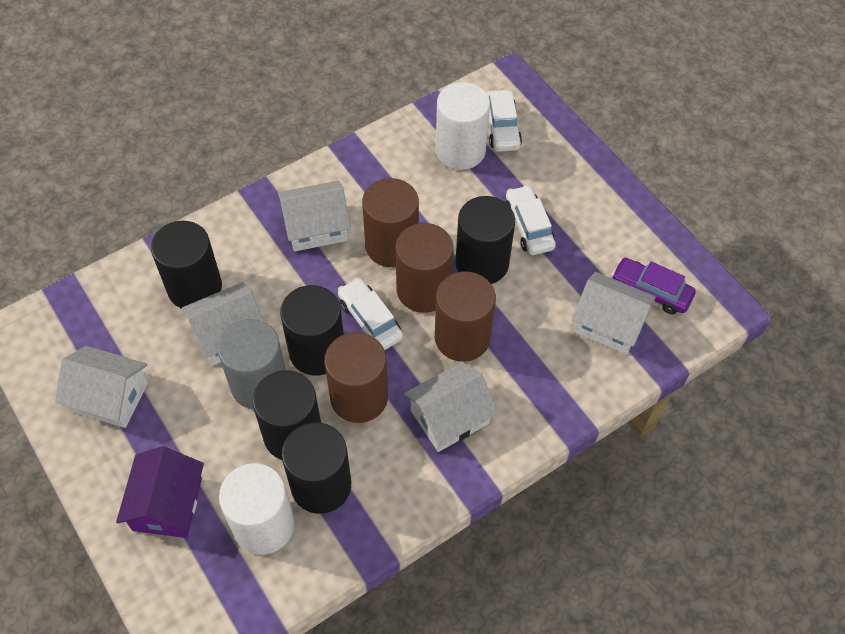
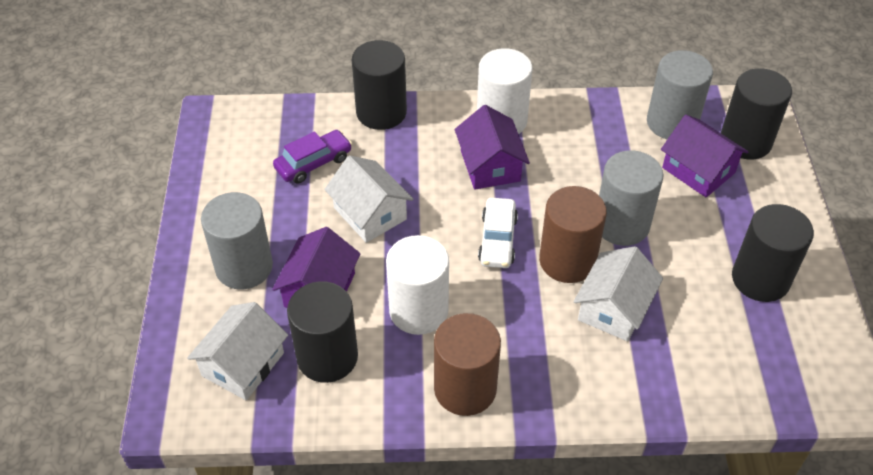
black cylinder: 5 -> 4
brown cylinder: 4 -> 2
grey cylinder: 1 -> 3
purple house: 1 -> 3
white car: 3 -> 1
white house: 5 -> 3

